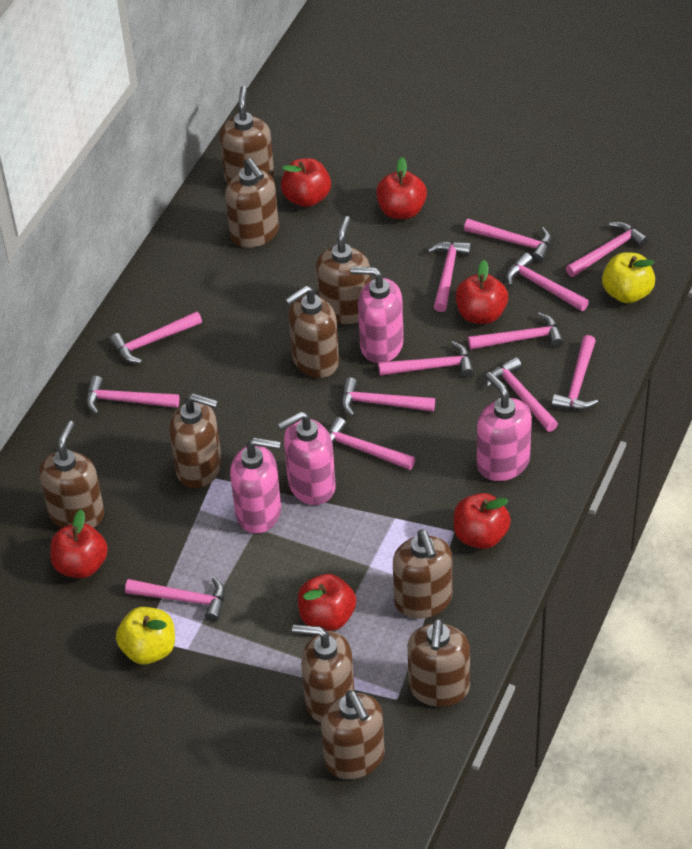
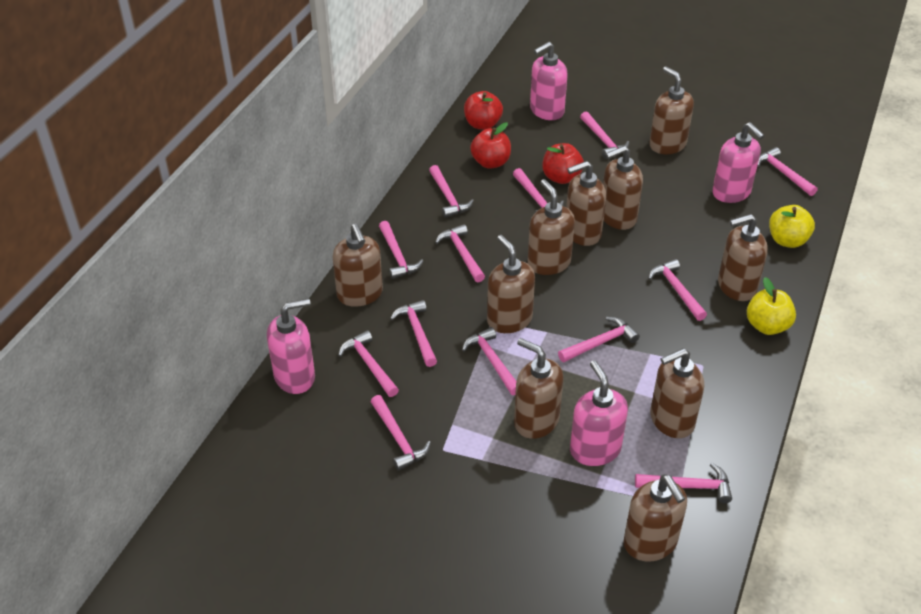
red apple: 6 -> 3

